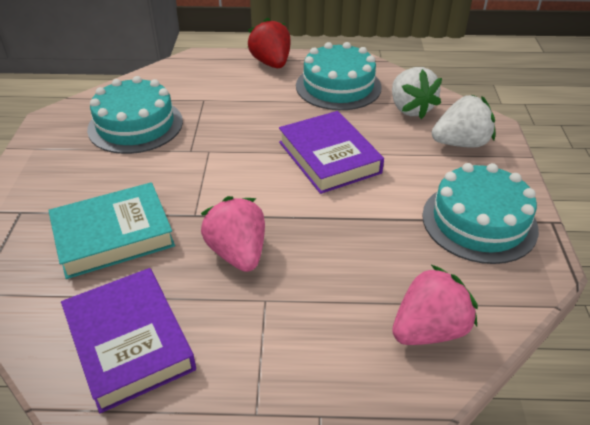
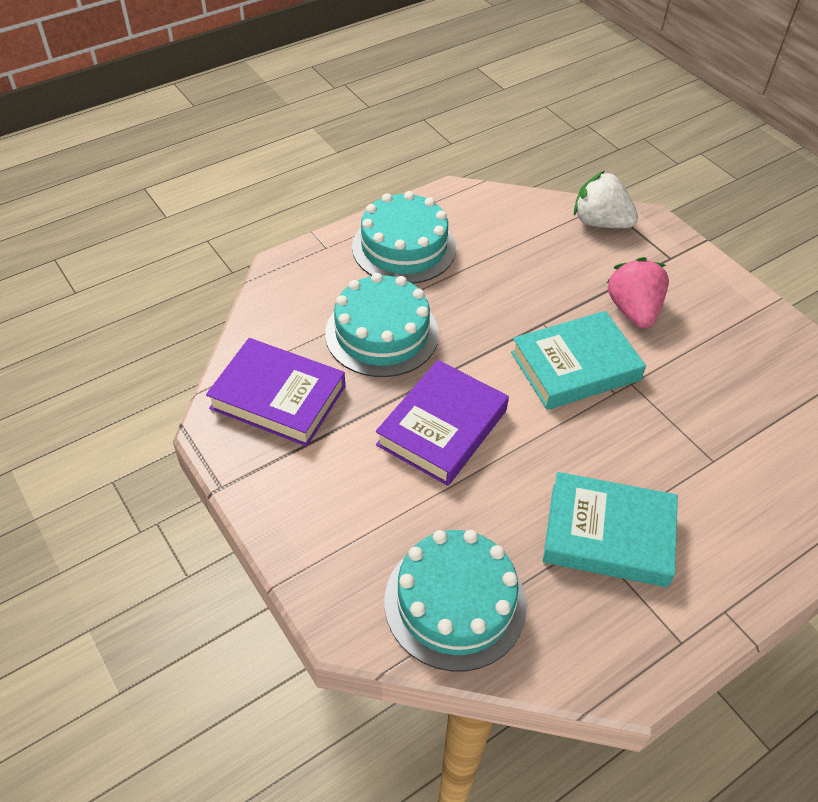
pink strawberry: 2 -> 1
red strawberry: 1 -> 0
turquoise book: 1 -> 2
white strawberry: 2 -> 1

